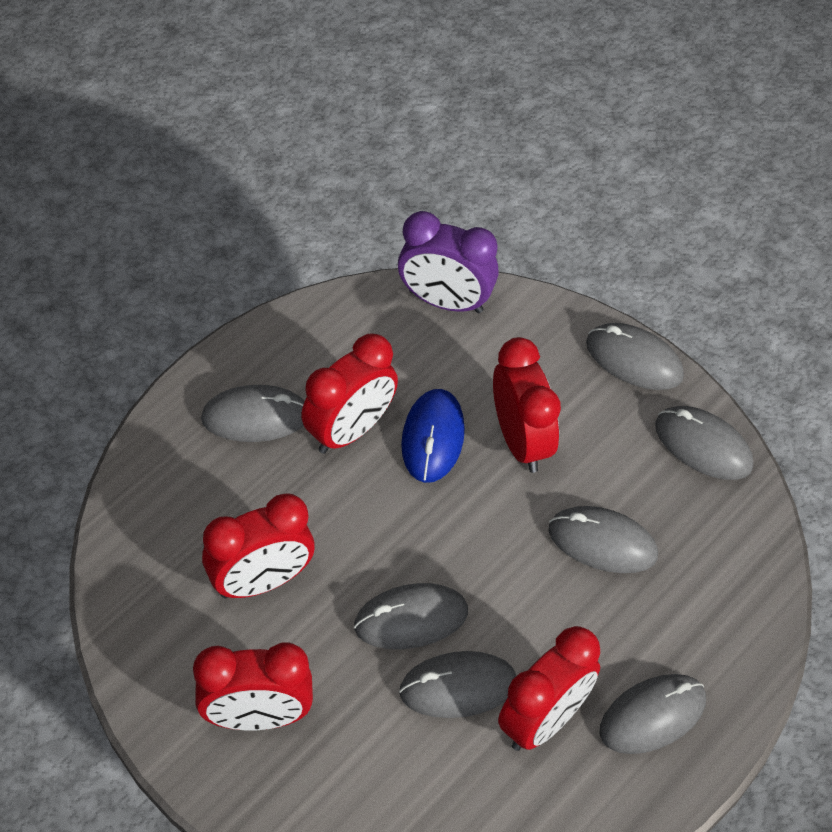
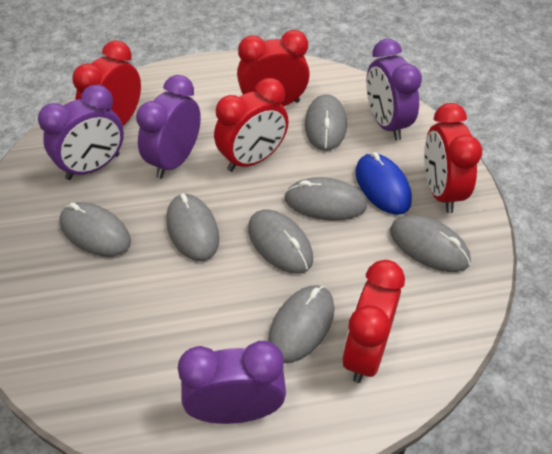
purple clock: 1 -> 4

